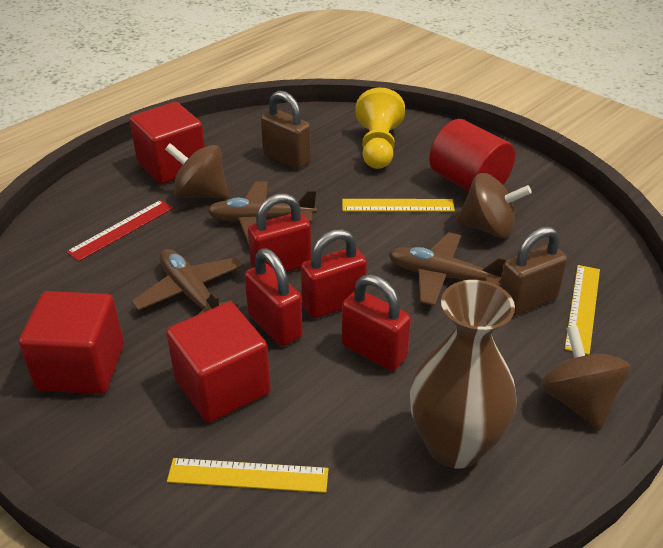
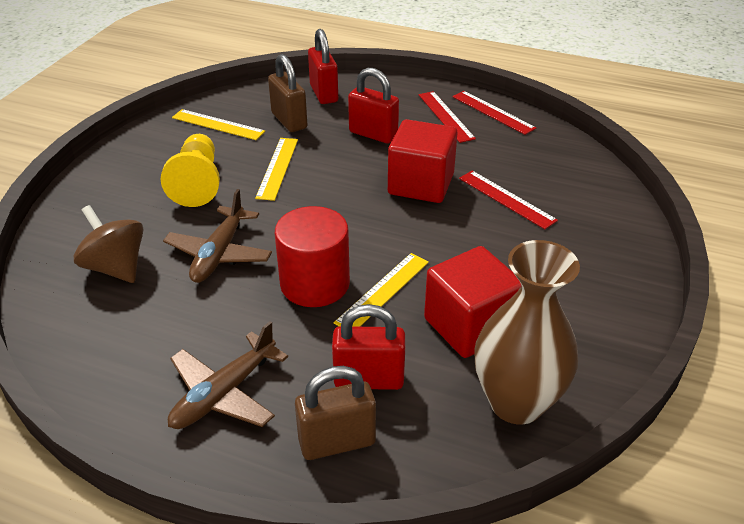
brown plane: 3 -> 2
brown spinning top: 3 -> 1
red cube: 3 -> 2
red padlock: 4 -> 3
red ruler: 1 -> 3

